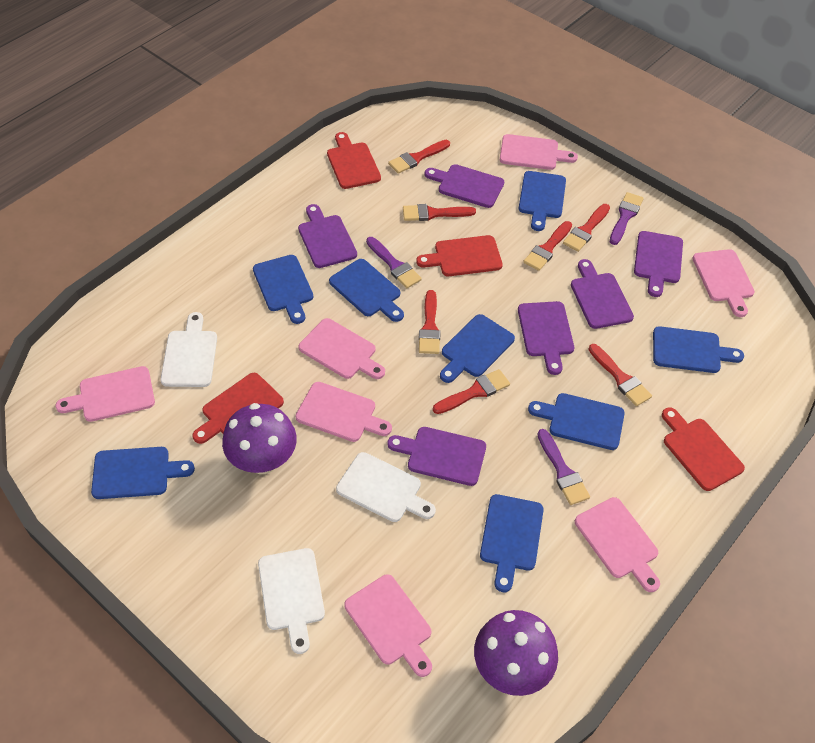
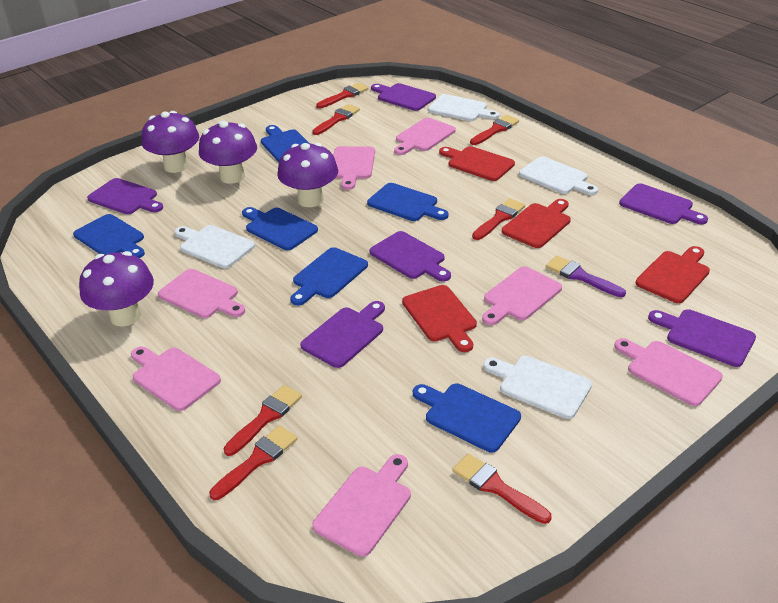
blue cutting board: 8 -> 6
purple brush: 3 -> 1
purple mushroom: 2 -> 4
white cutting board: 3 -> 4

